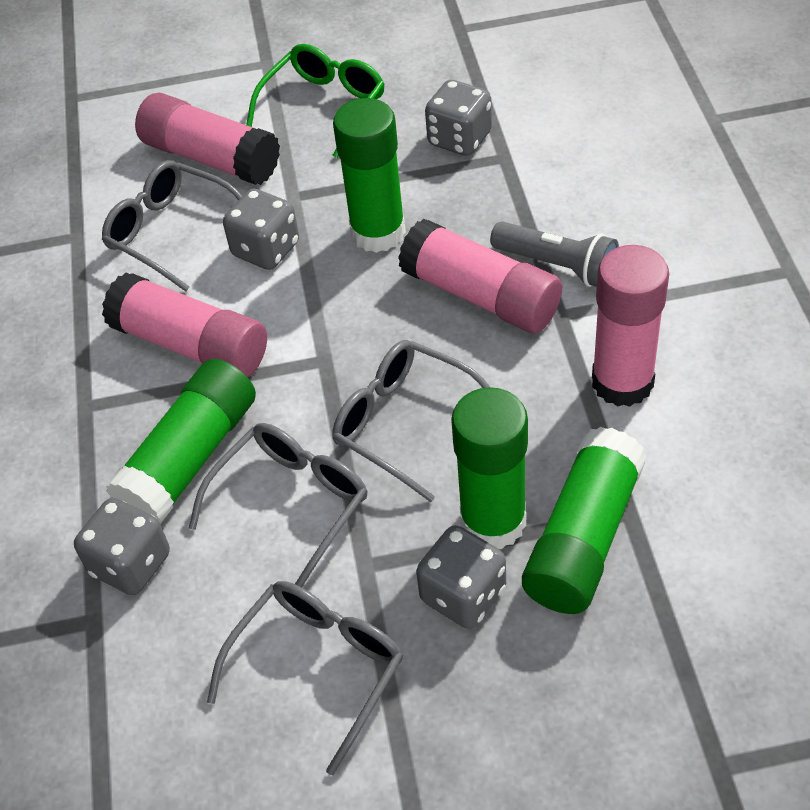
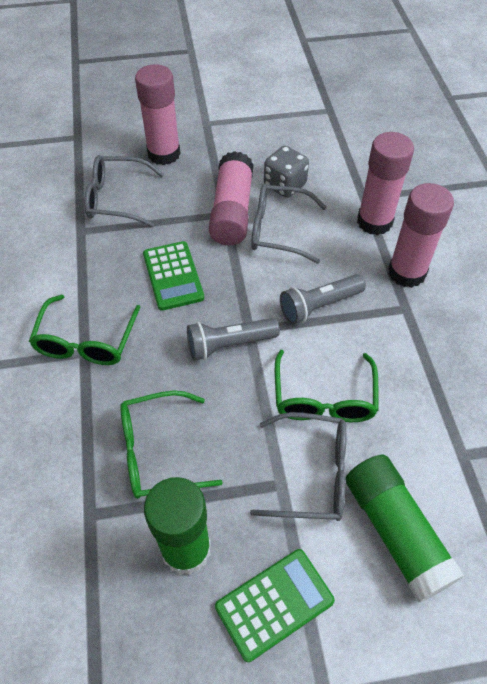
green calculator: 0 -> 2
green glasses: 1 -> 3
green glue stick: 4 -> 2
grey dice: 4 -> 1
grey flashlight: 1 -> 2
grey glasses: 4 -> 3

